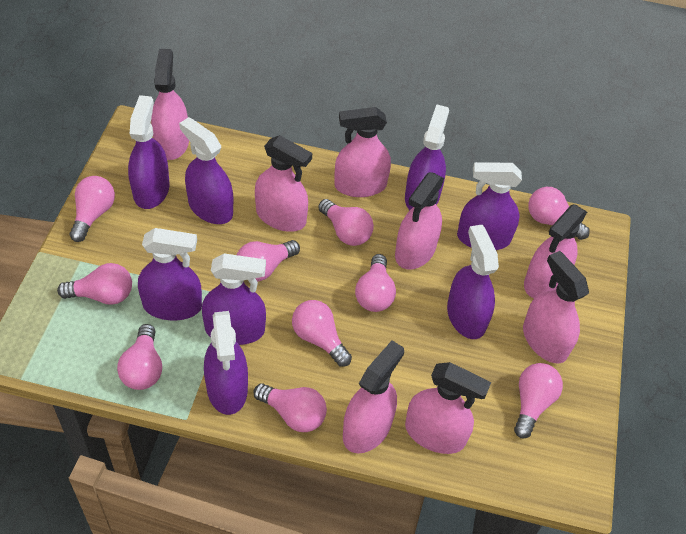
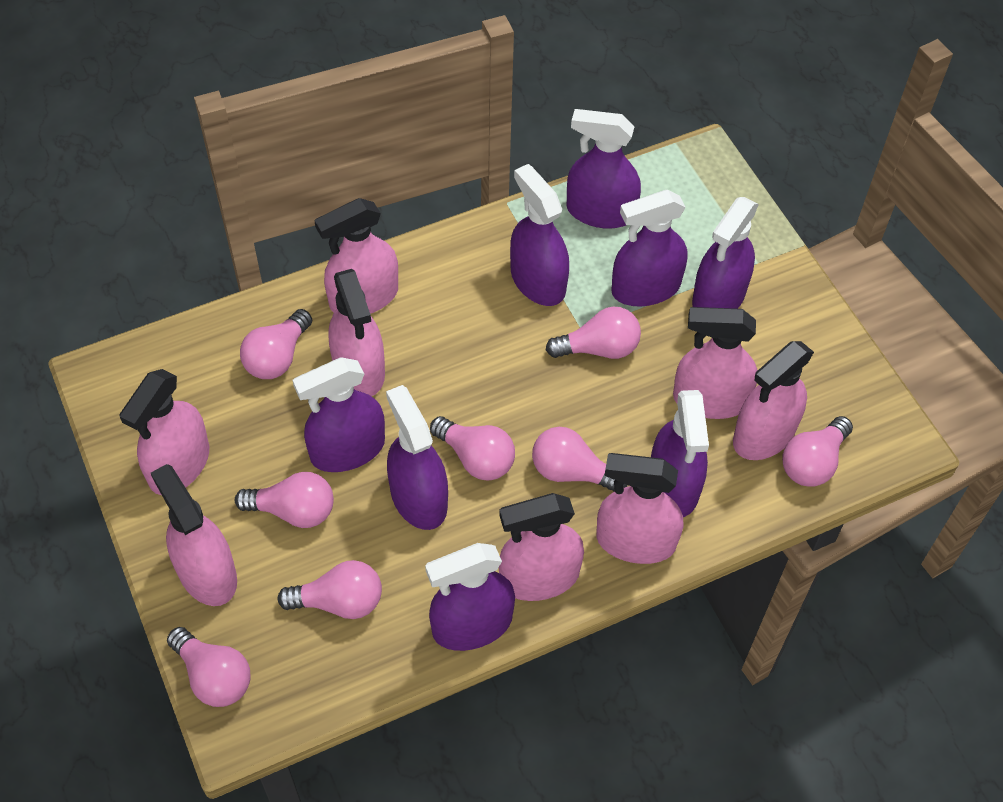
pink light bulb: 10 -> 8

